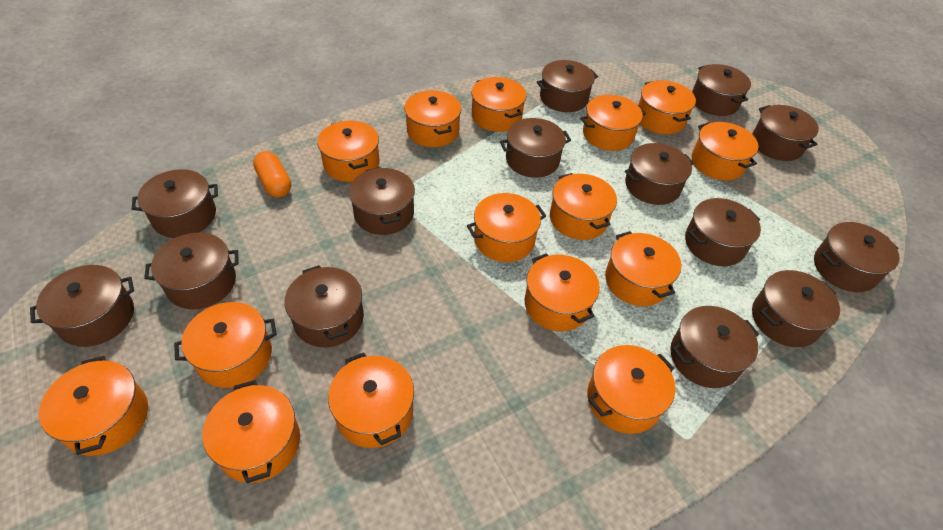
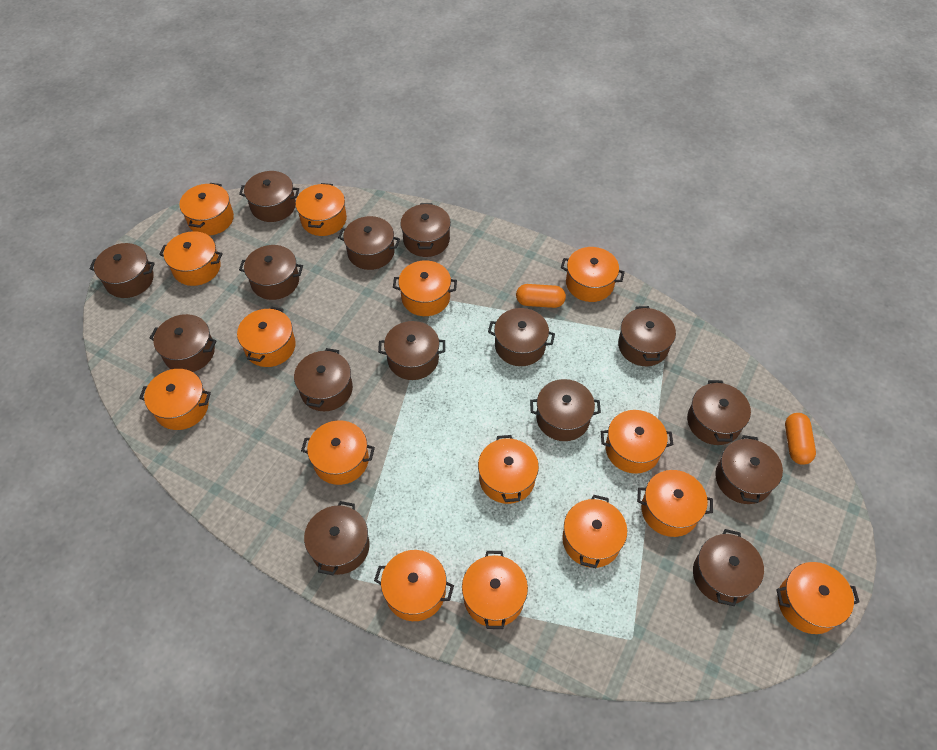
brown pot: 14 -> 15
orange capsule: 1 -> 2

